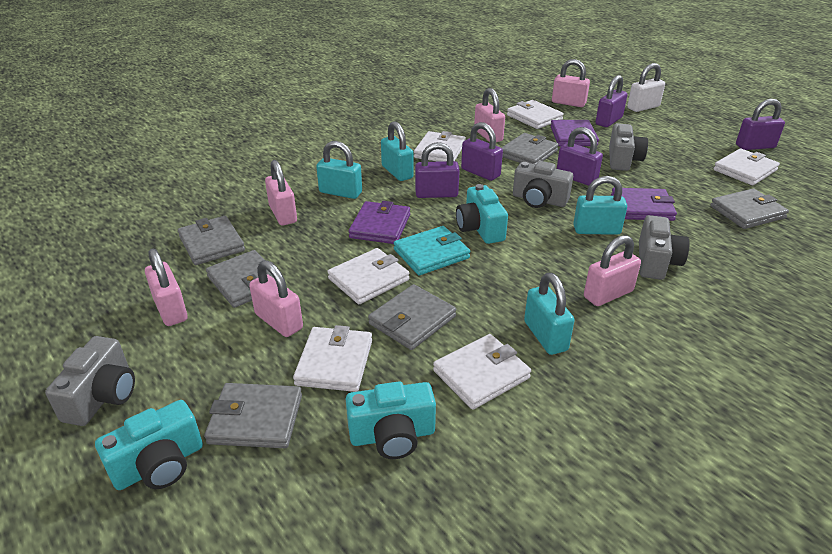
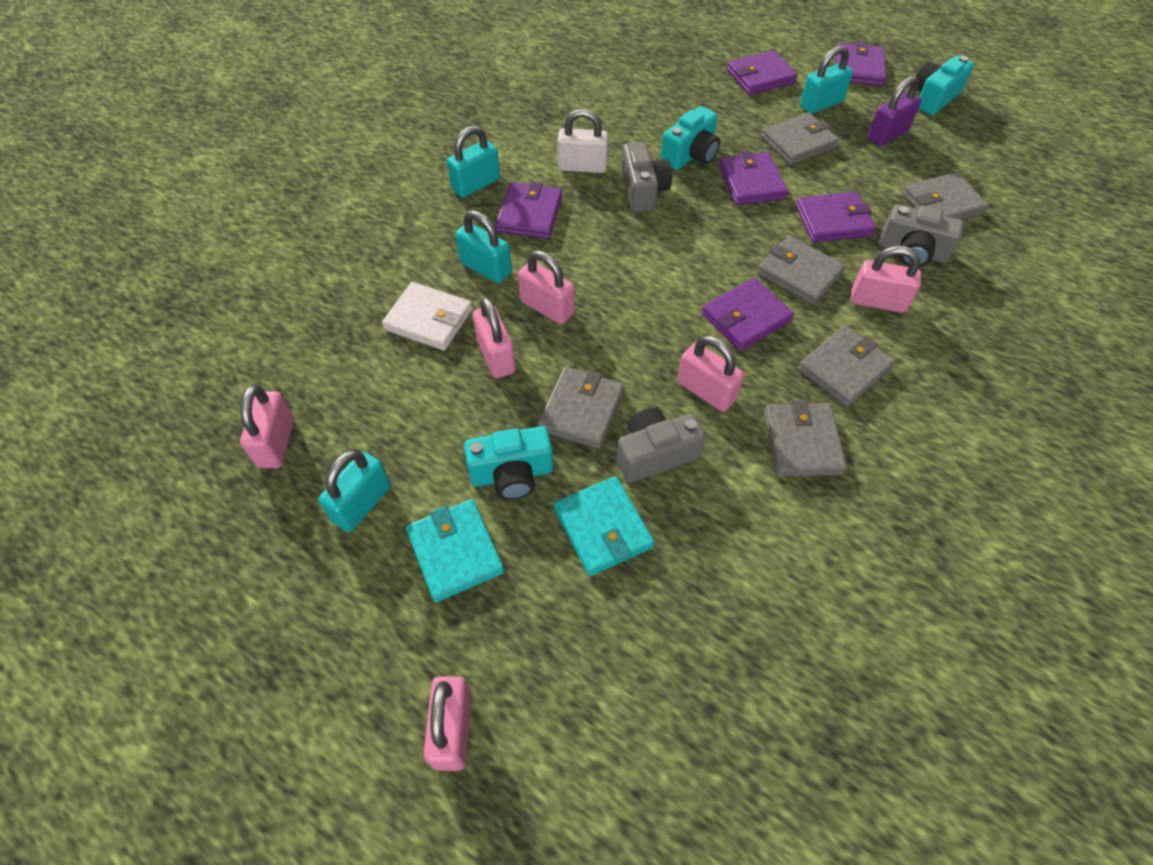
grey camera: 4 -> 3
purple padlock: 5 -> 1
purple wallet: 3 -> 6
turquoise wallet: 1 -> 2
white wallet: 6 -> 1

